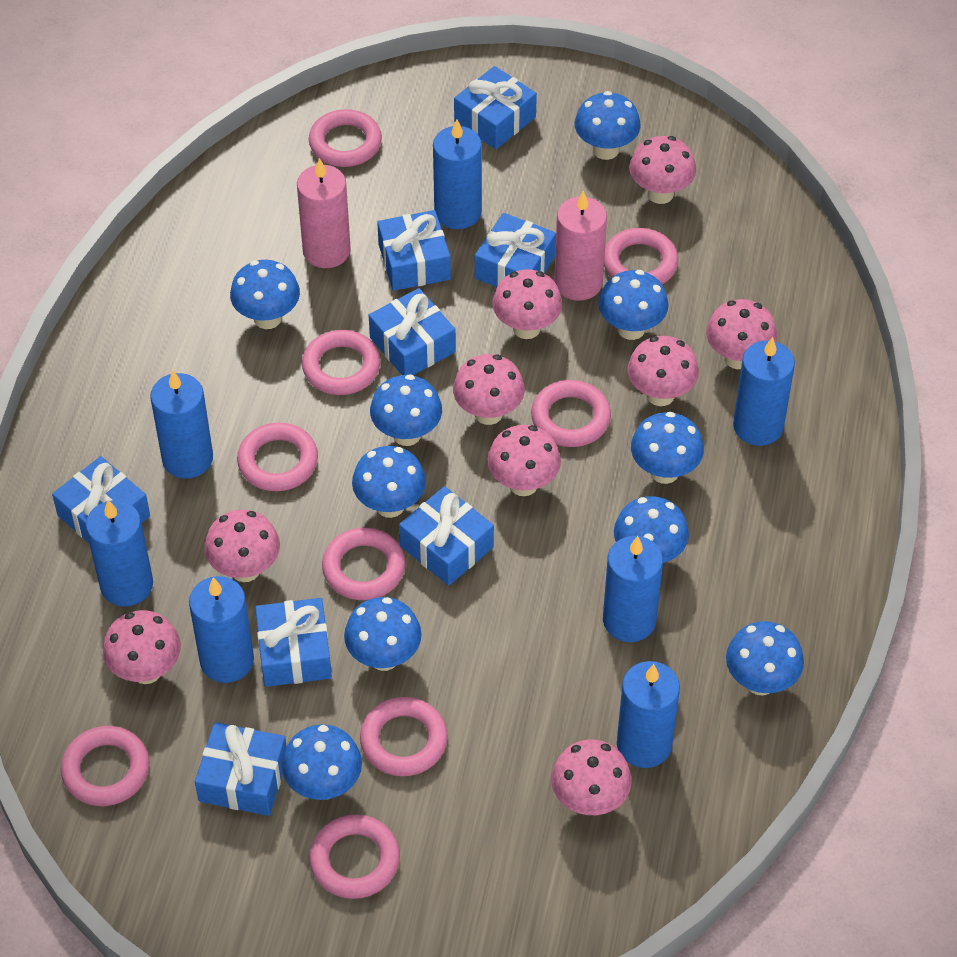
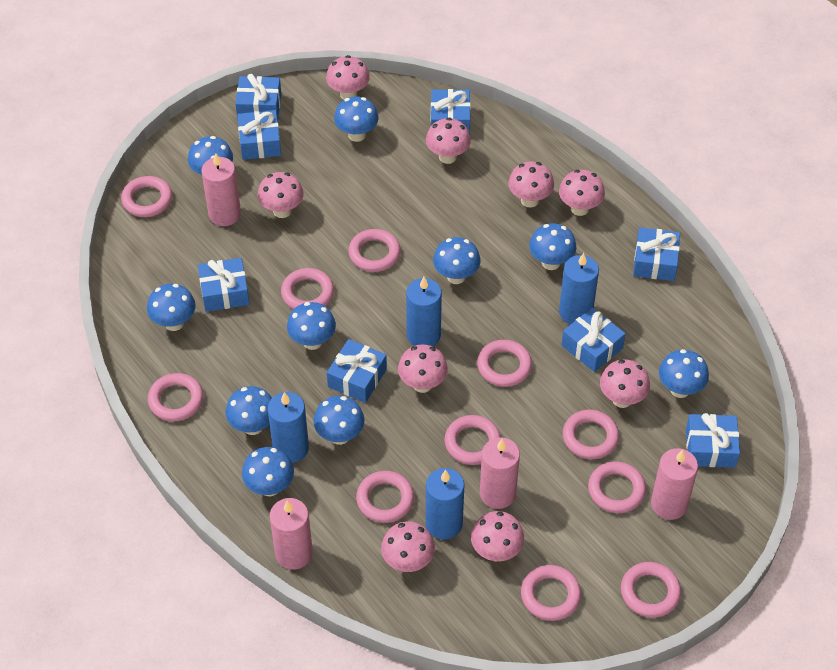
blue candle: 7 -> 4
pink candle: 2 -> 4
pink ring: 9 -> 11

